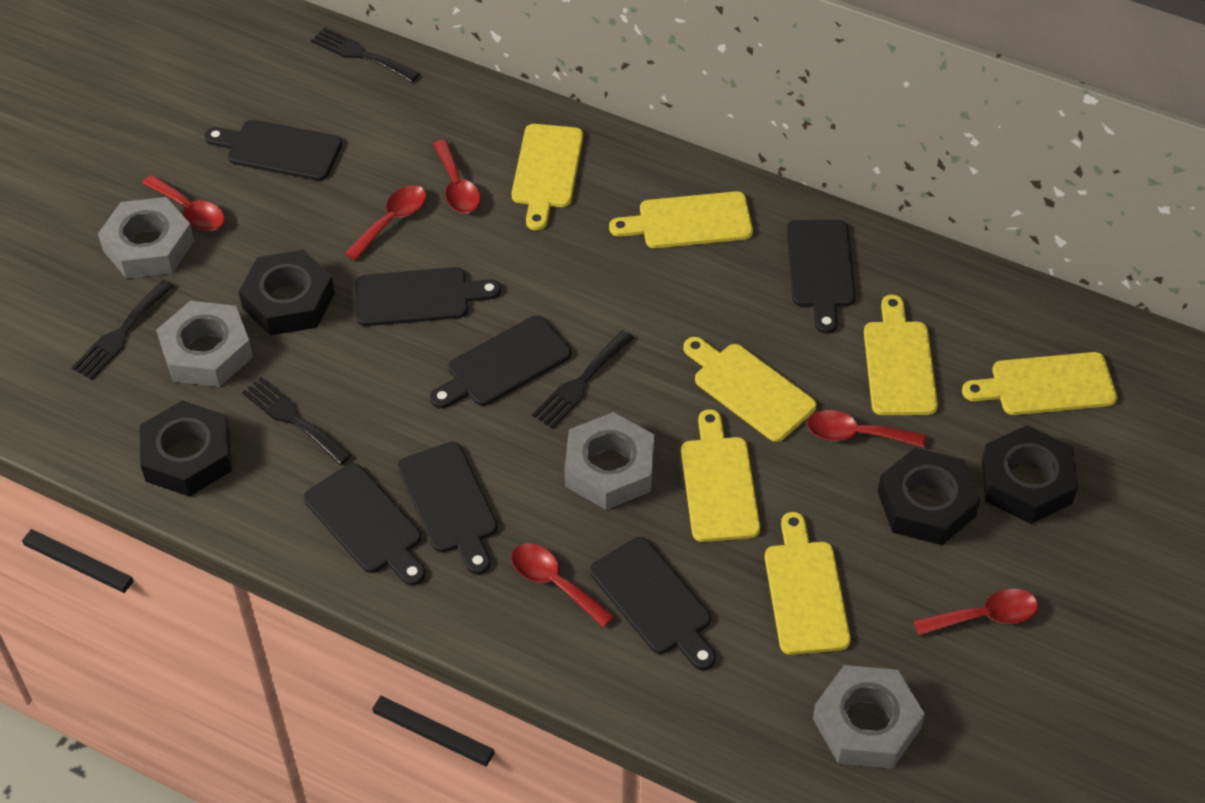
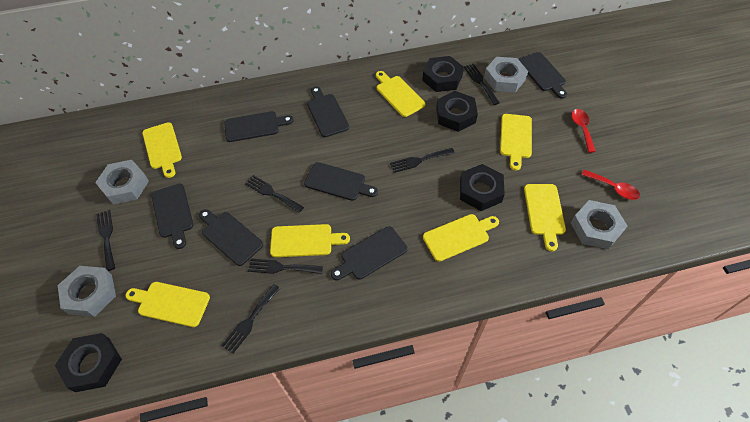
black fork: 4 -> 6
red spoon: 6 -> 2

